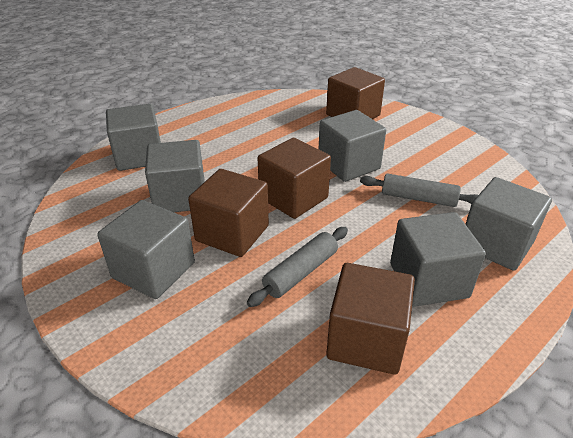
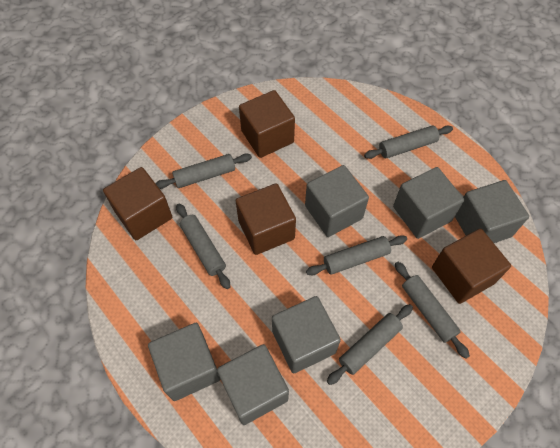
grey rolling pin: 2 -> 6

